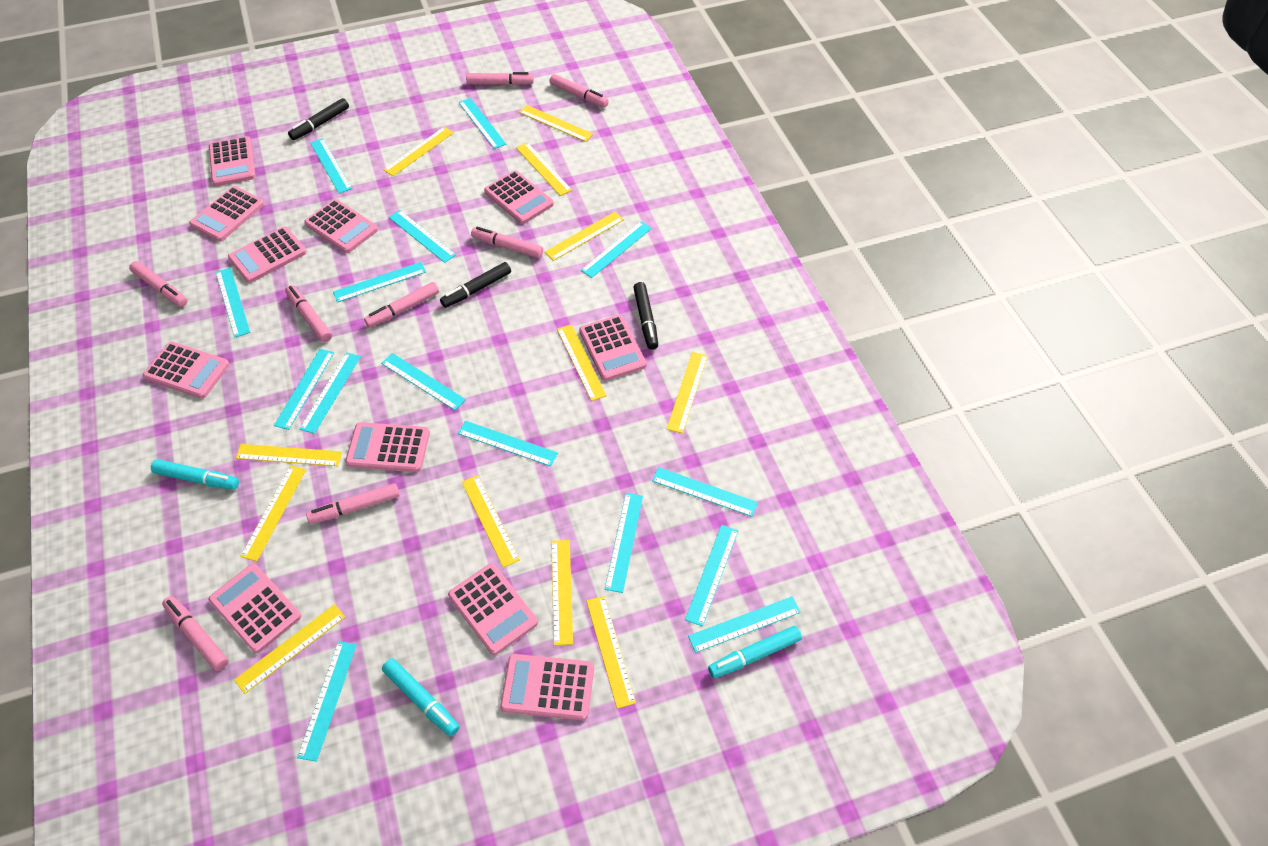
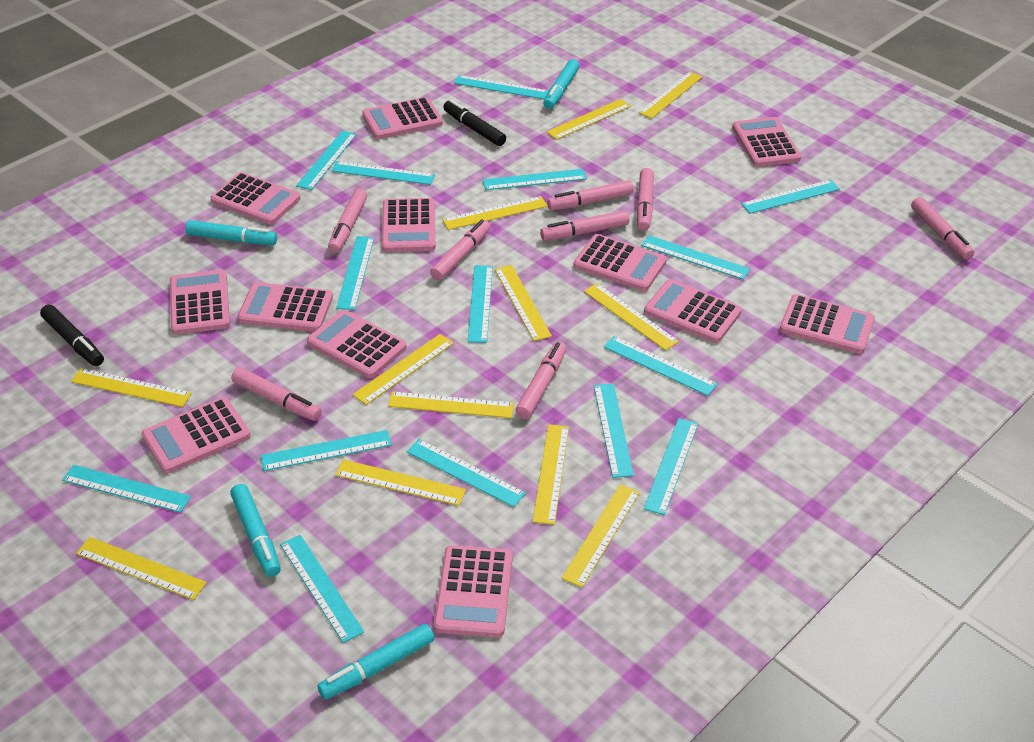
black marker: 3 -> 2
pink calculator: 11 -> 12
turquoise marker: 3 -> 4

